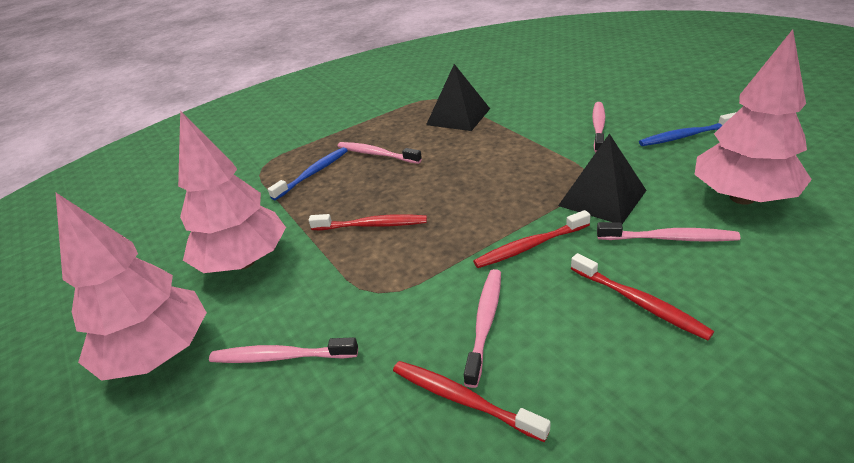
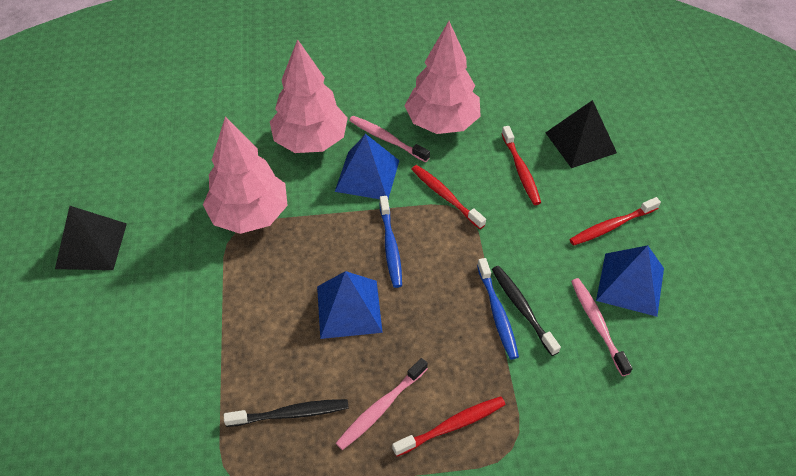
black toothbrush: 0 -> 2
blue pyramid: 0 -> 3
pink toothbrush: 5 -> 3

